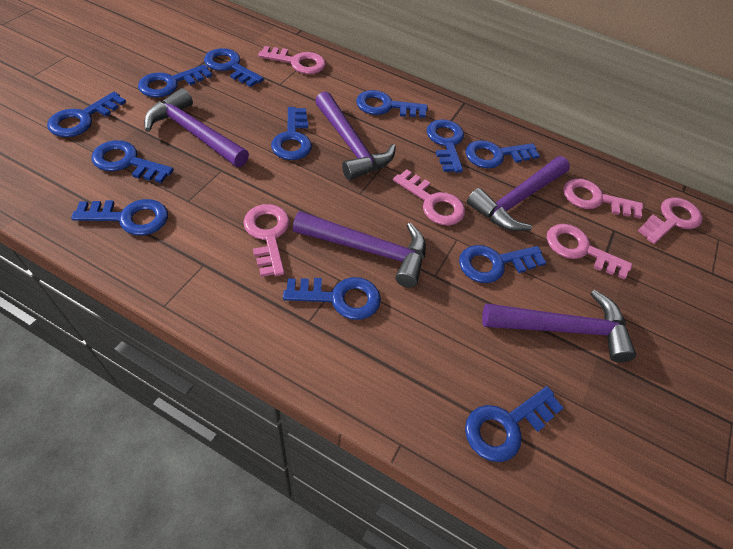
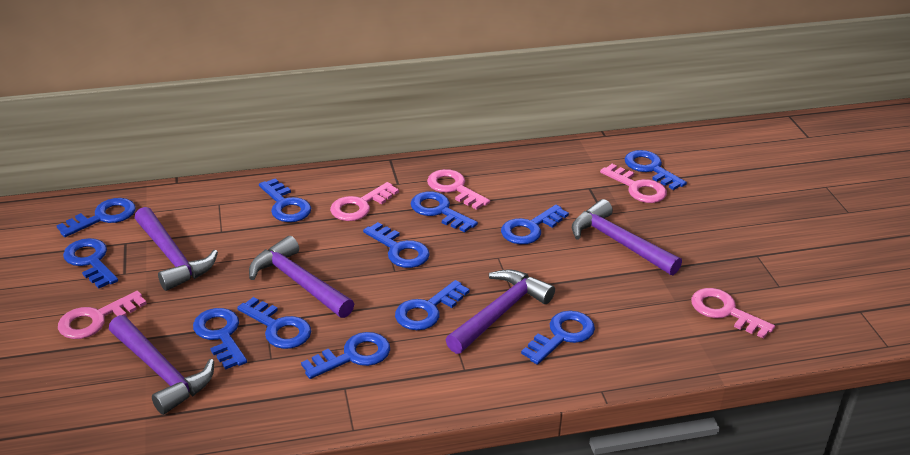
pink key: 6 -> 5

